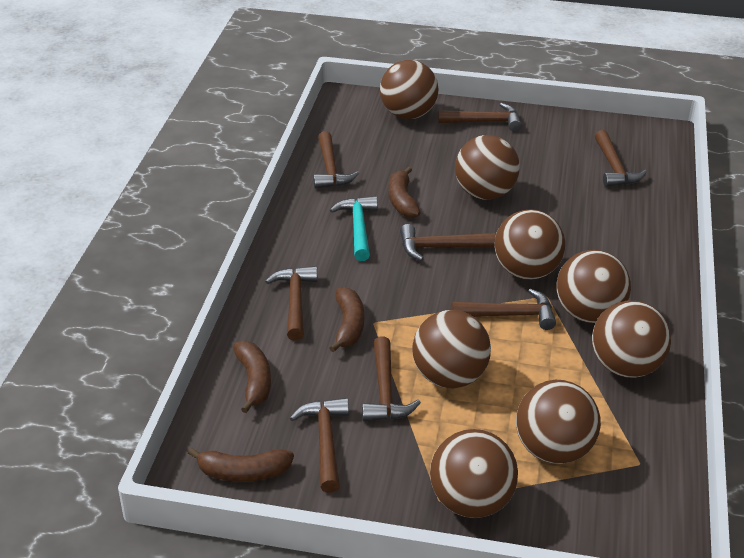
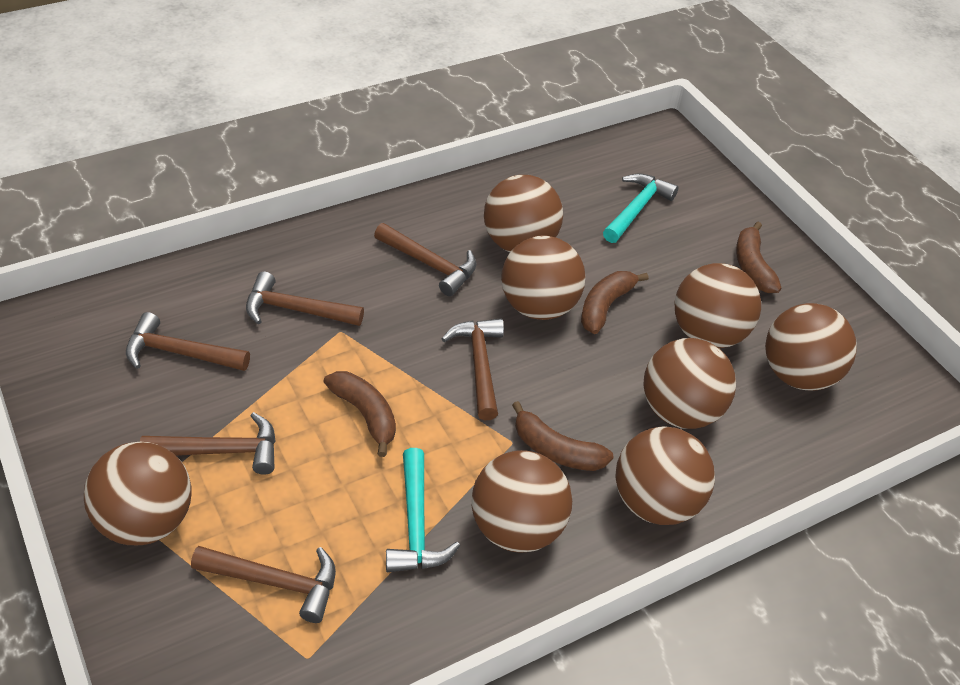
brown hammer: 8 -> 6
turquoise hammer: 1 -> 2

